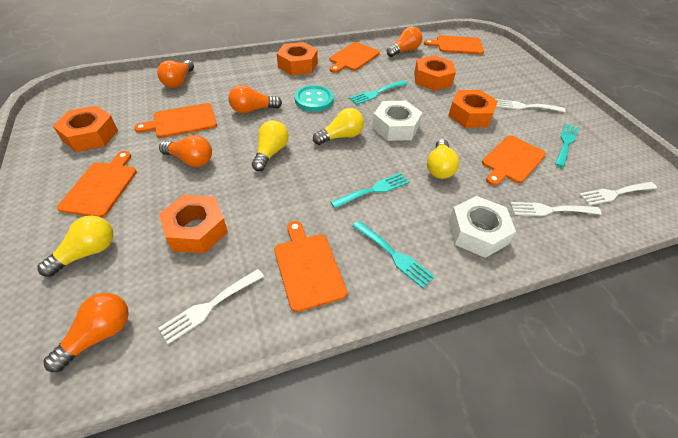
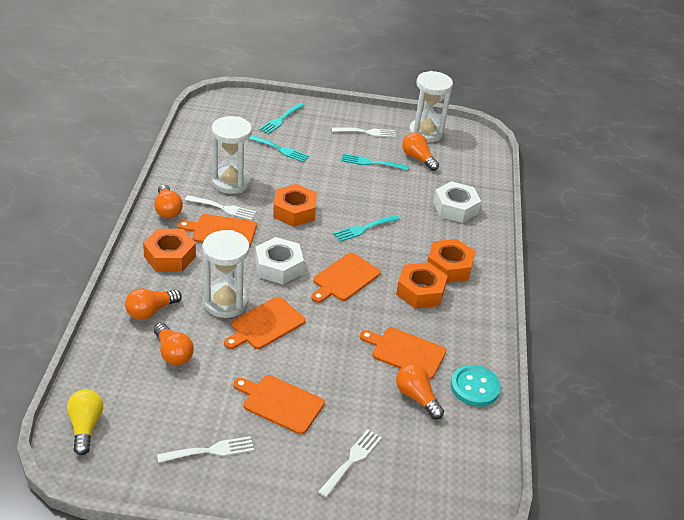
orange cutting board: 6 -> 5
orange nut: 5 -> 4
white hourglass: 0 -> 3
yellow light bulb: 4 -> 1

